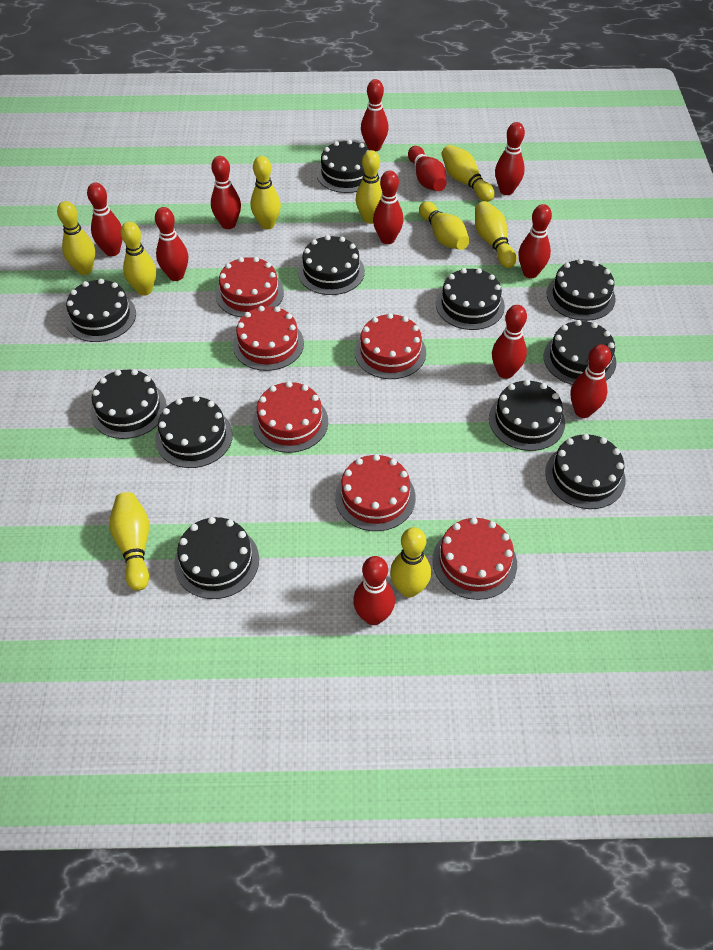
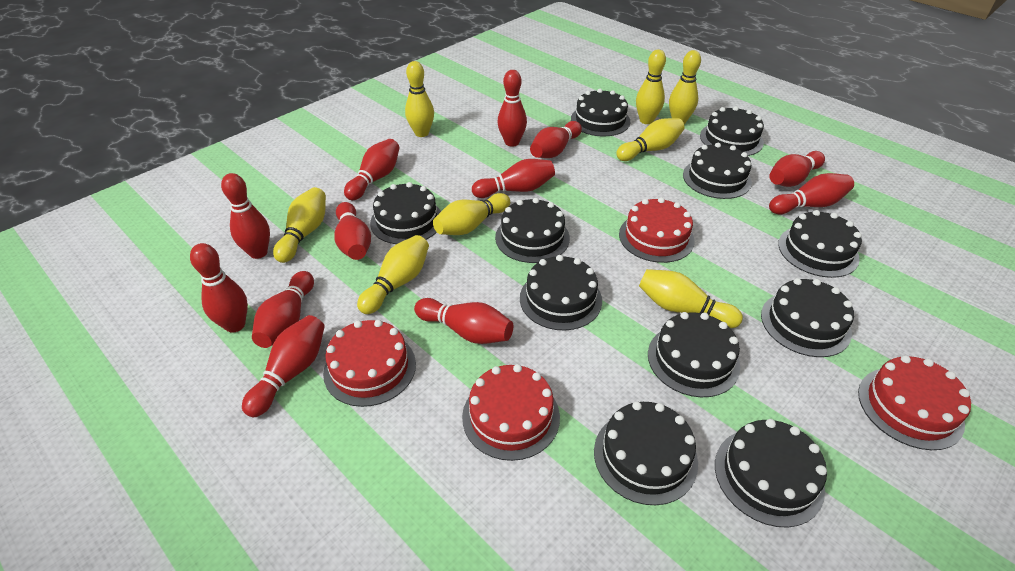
red bowling pin: 11 -> 12
red cake: 6 -> 4
yellow bowling pin: 9 -> 8

